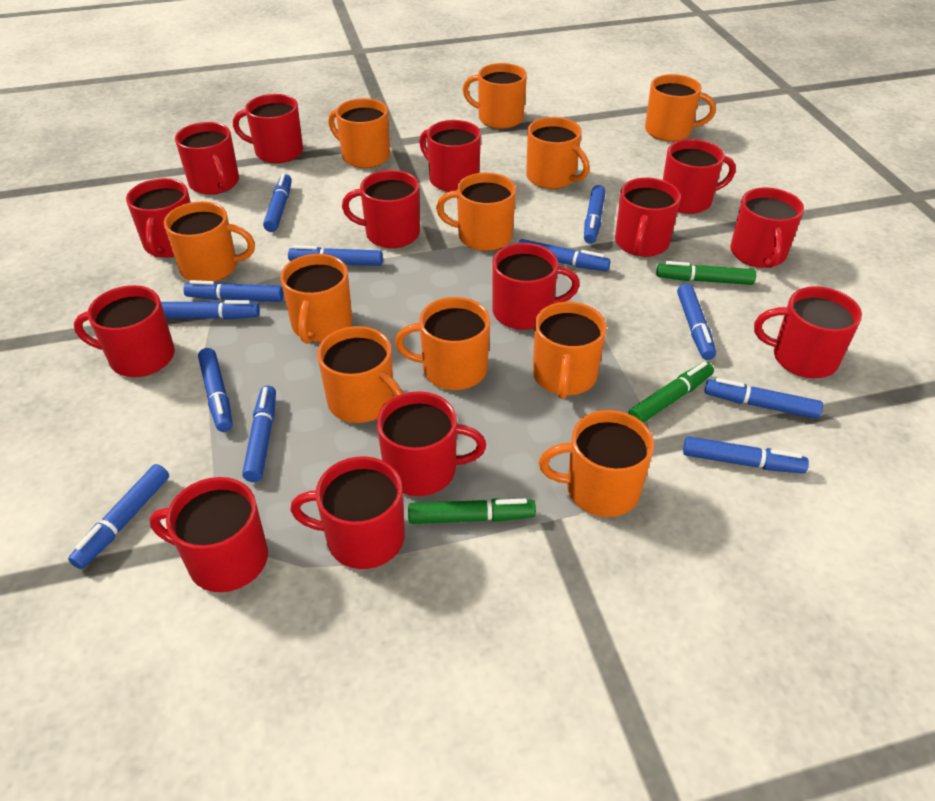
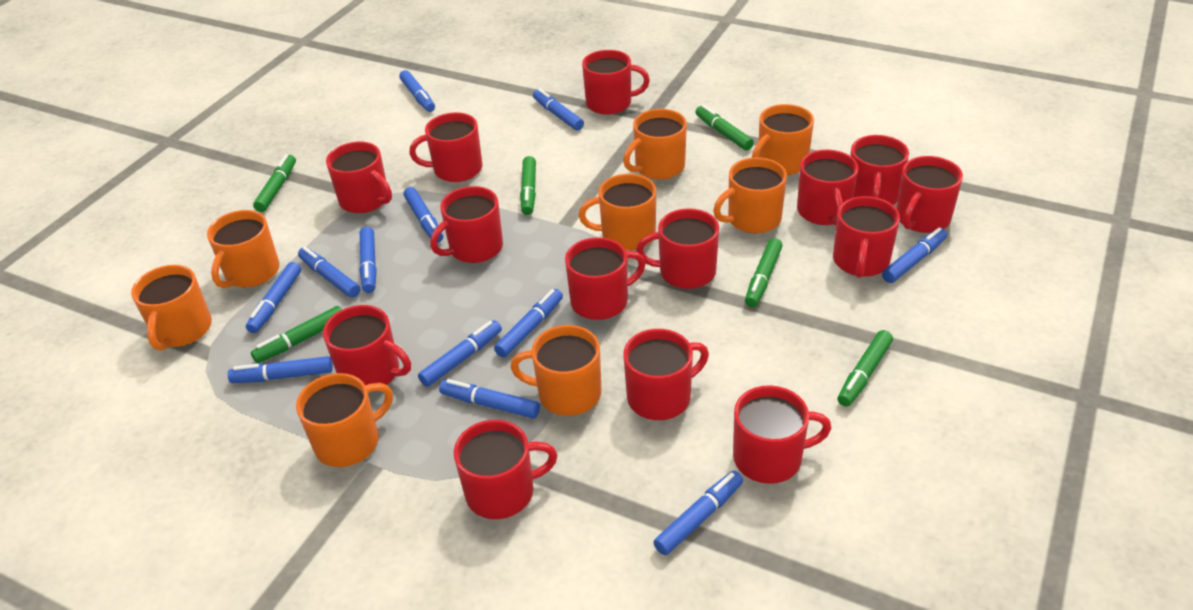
green marker: 3 -> 6
orange mug: 11 -> 8

